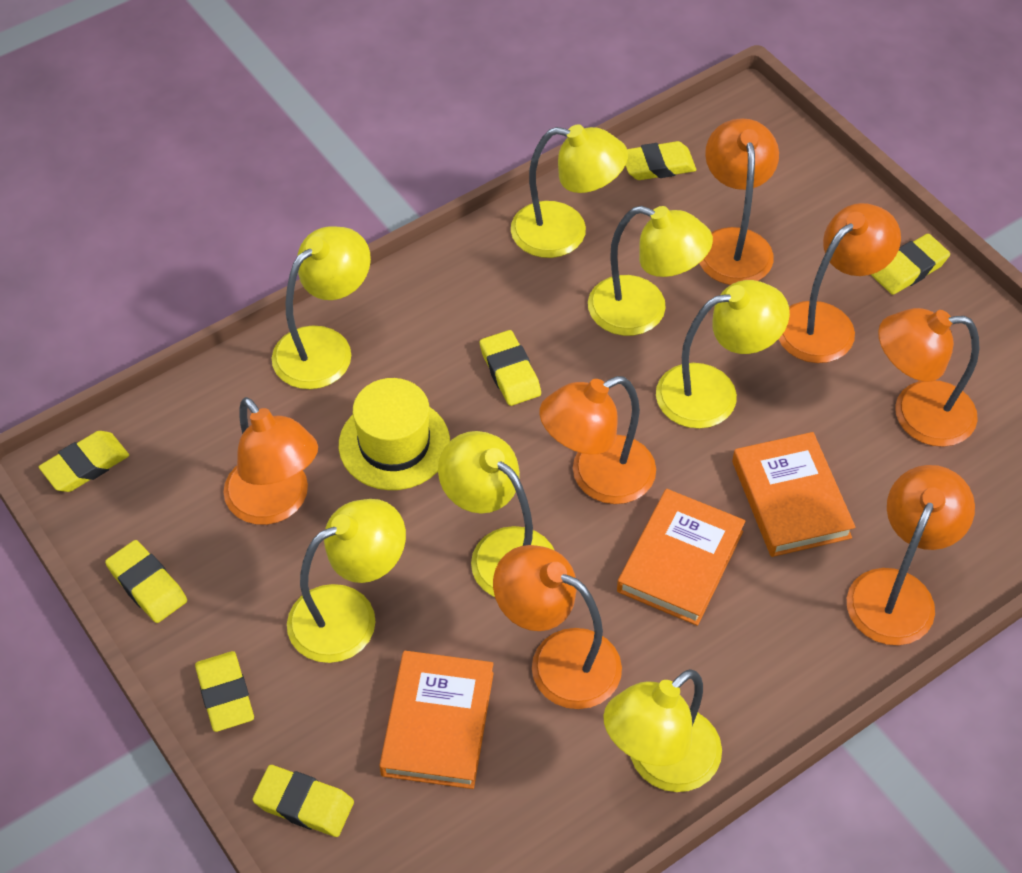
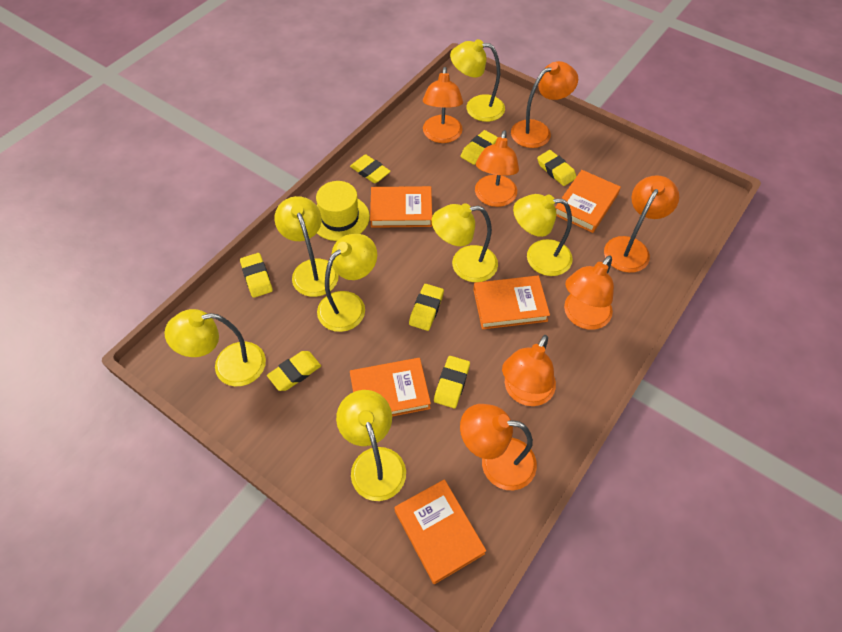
orange book: 3 -> 5

